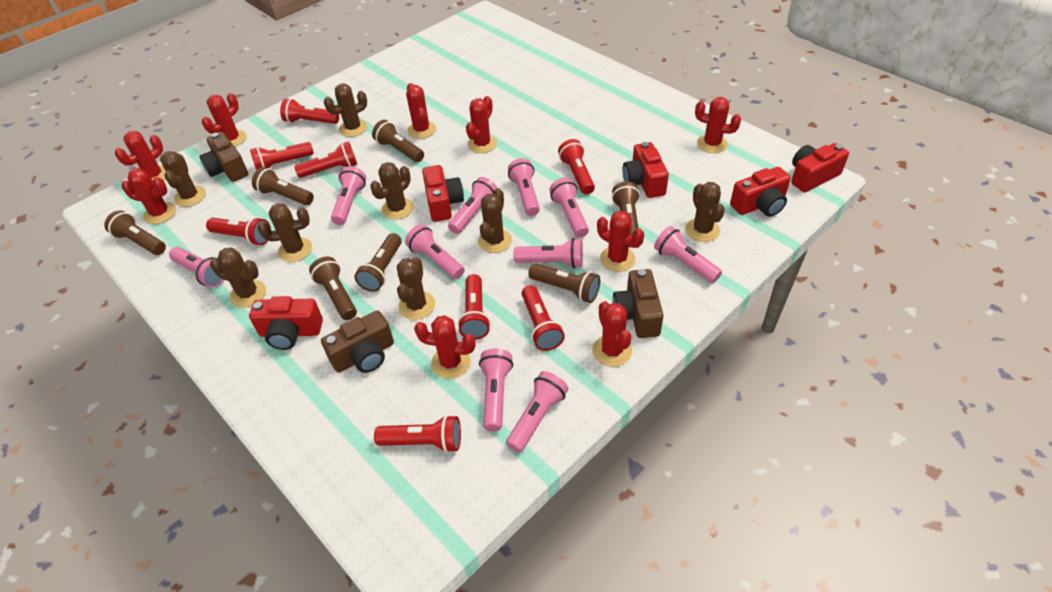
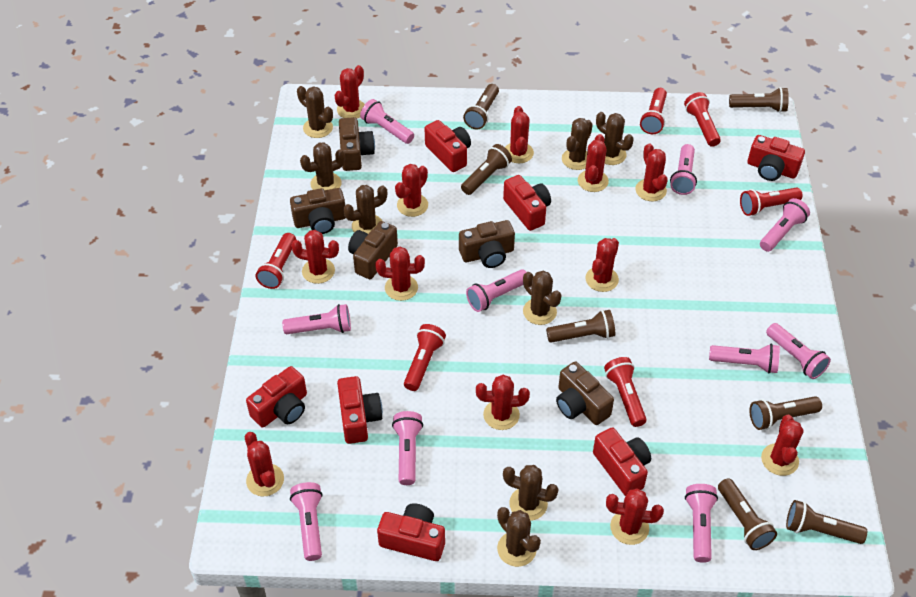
brown camera: 3 -> 5
red cactus: 9 -> 12
red camera: 5 -> 7
red flashlight: 8 -> 6

